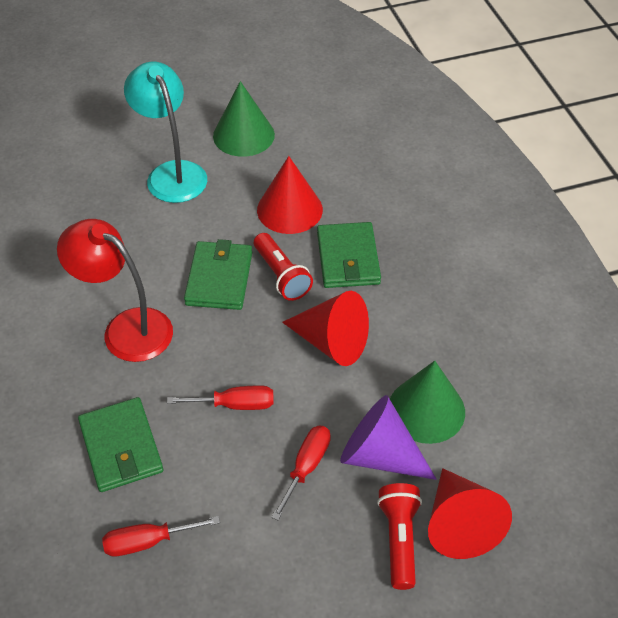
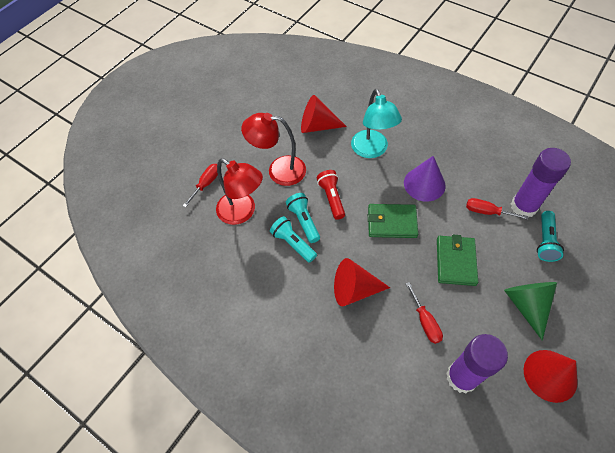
green cone: 2 -> 1
green wallet: 3 -> 2
purple glue stick: 0 -> 2
red flashlight: 2 -> 1
red lamp: 1 -> 2
turquoise flashlight: 0 -> 3

